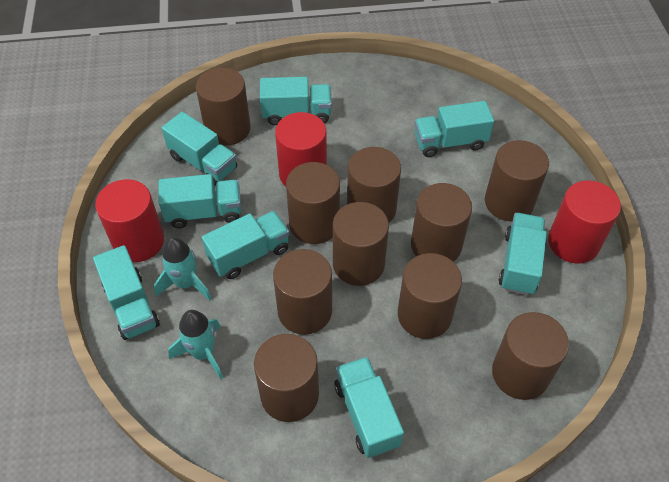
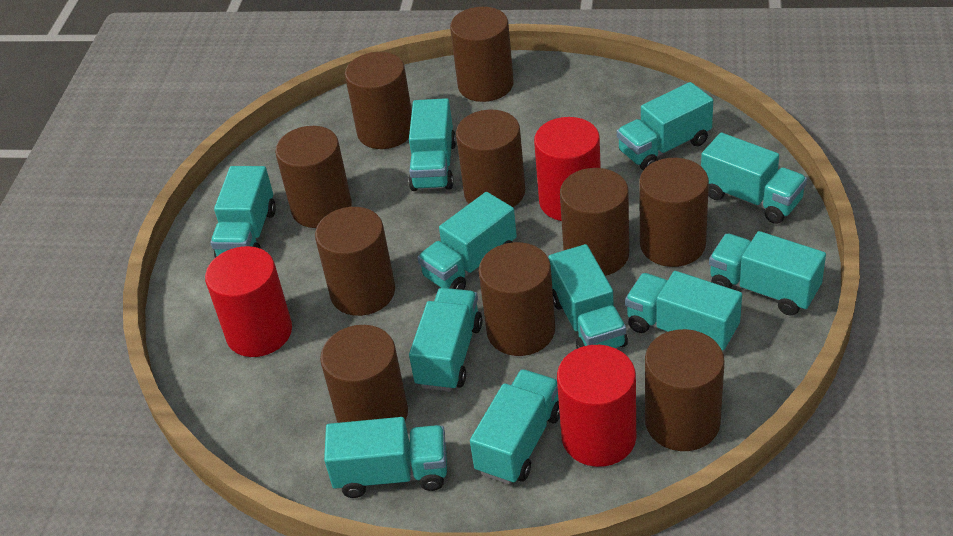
turquoise rocket: 2 -> 0
turquoise truck: 8 -> 11

